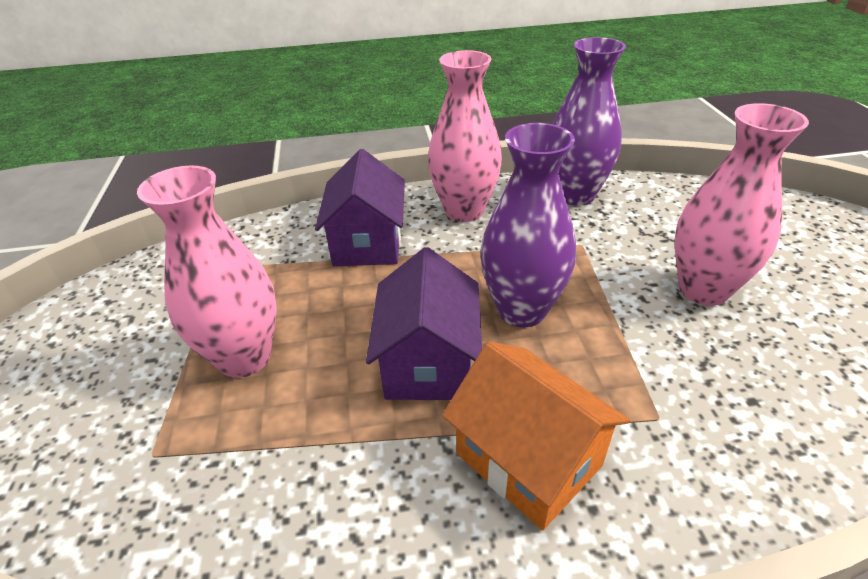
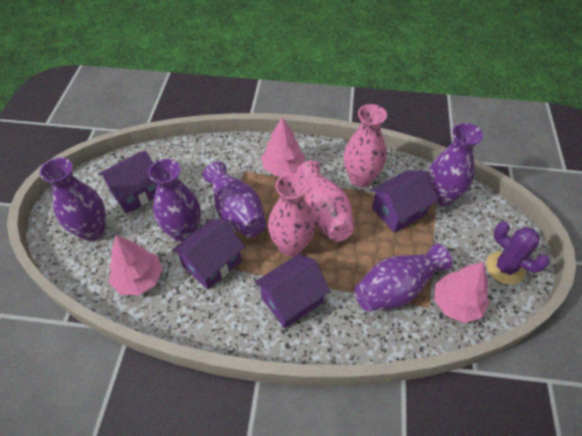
orange house: 1 -> 0
pink tree: 0 -> 3
purple cactus: 0 -> 1
purple house: 2 -> 4
purple vase: 2 -> 5

